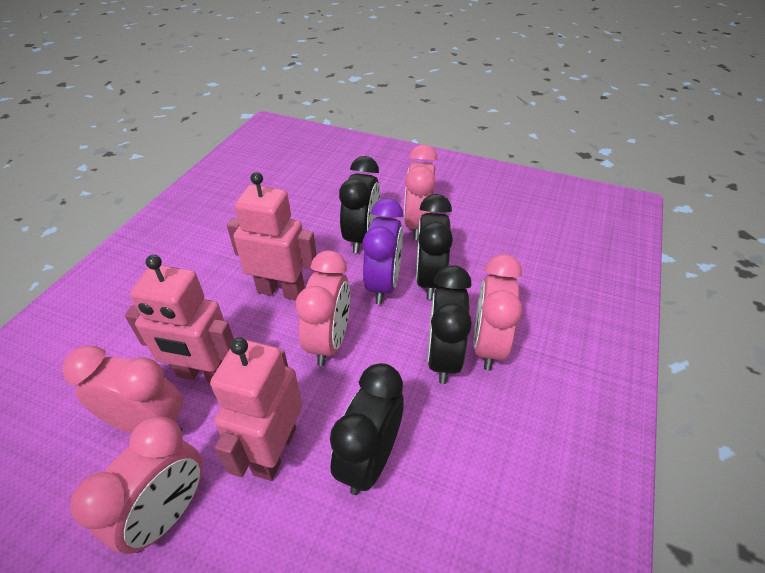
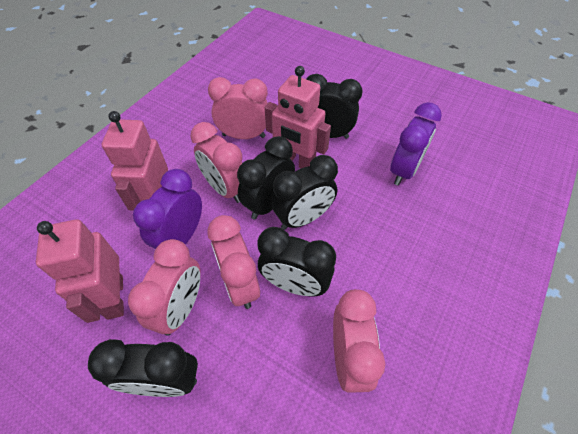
black clock: 4 -> 5
purple clock: 1 -> 2

